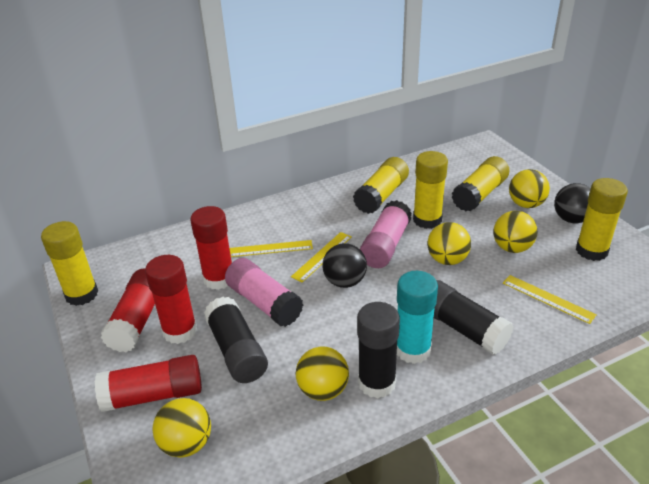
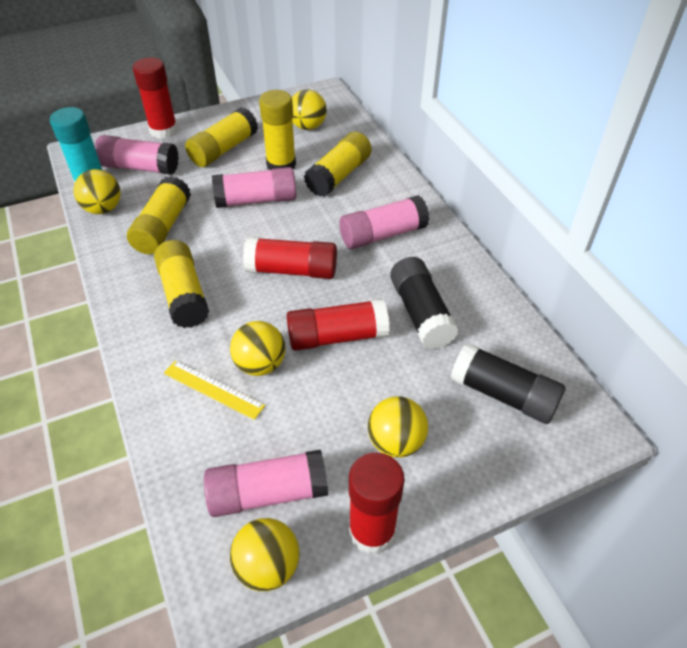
black ball: 2 -> 0
black glue stick: 3 -> 2
pink glue stick: 2 -> 4
yellow ruler: 3 -> 1

